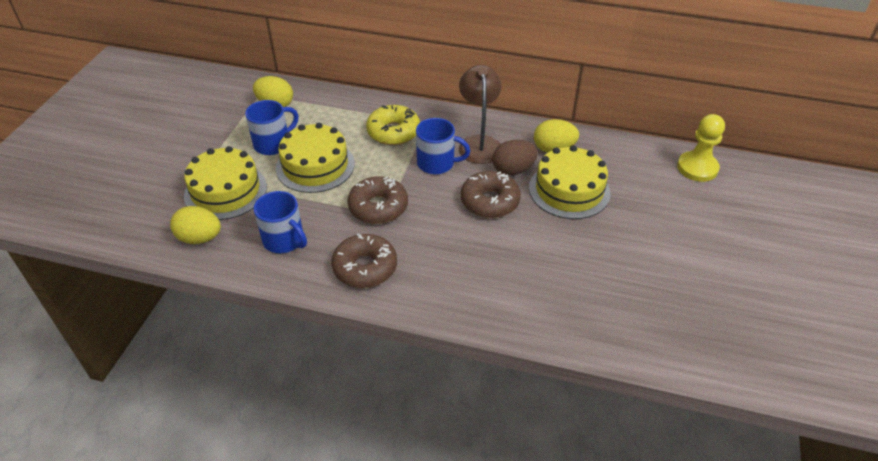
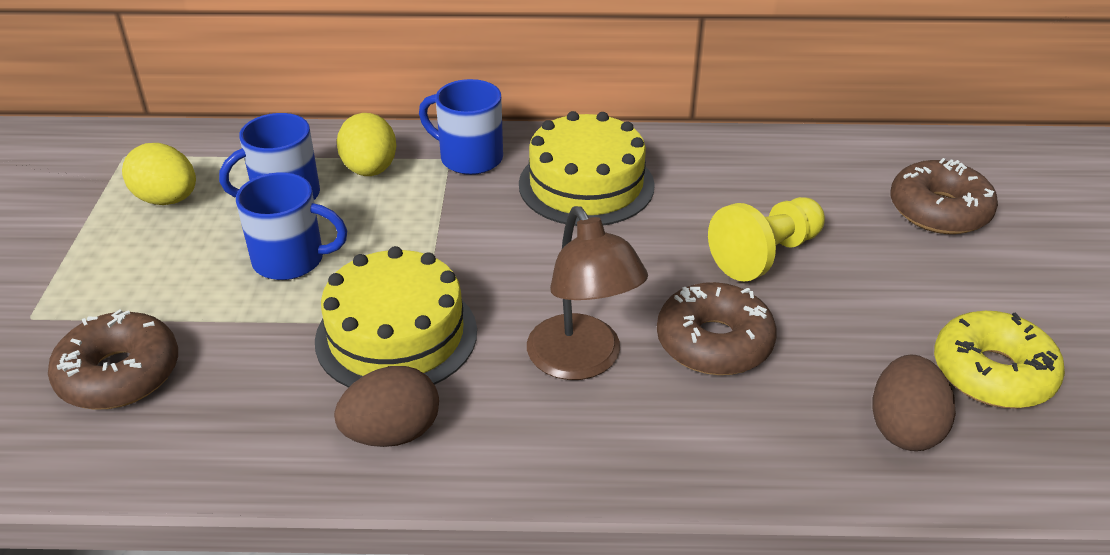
brown egg: 1 -> 2
yellow cake: 3 -> 2
yellow egg: 3 -> 2

